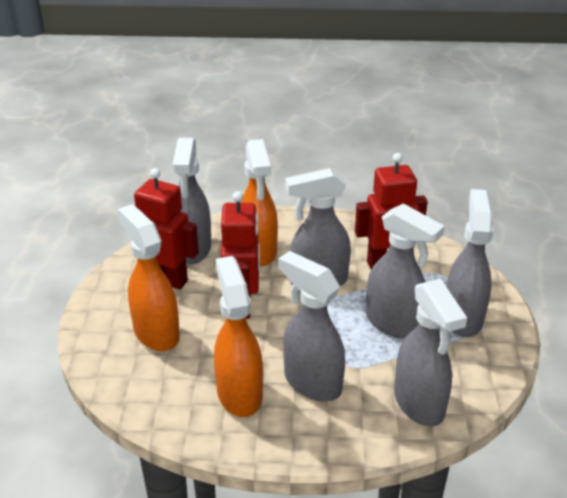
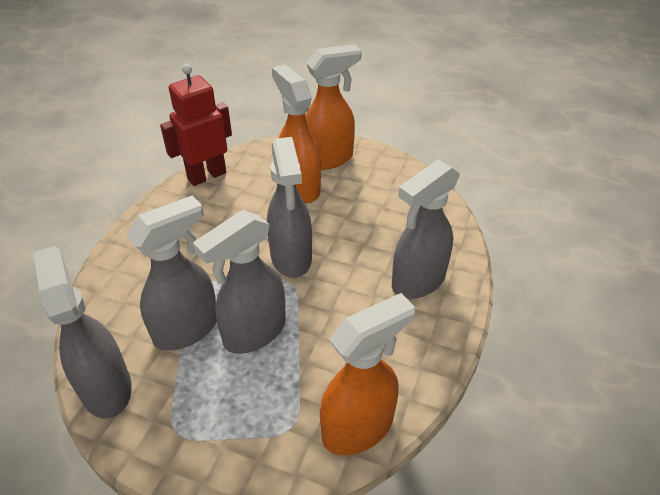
grey spray bottle: 6 -> 5
red robot: 3 -> 1

